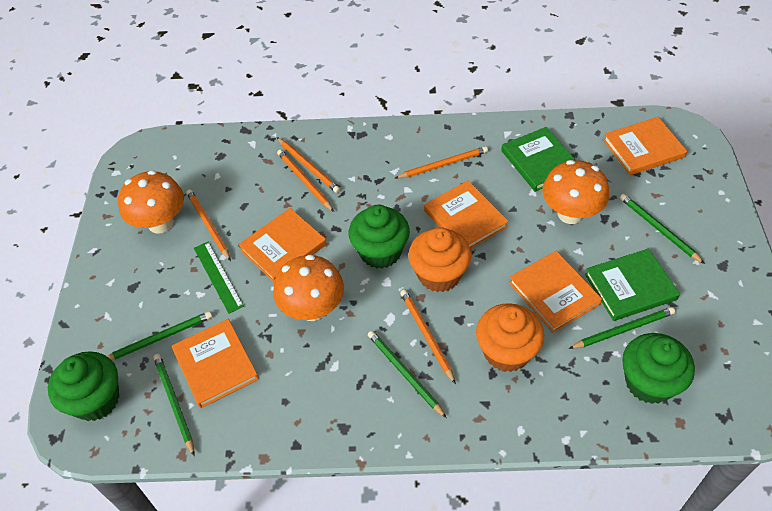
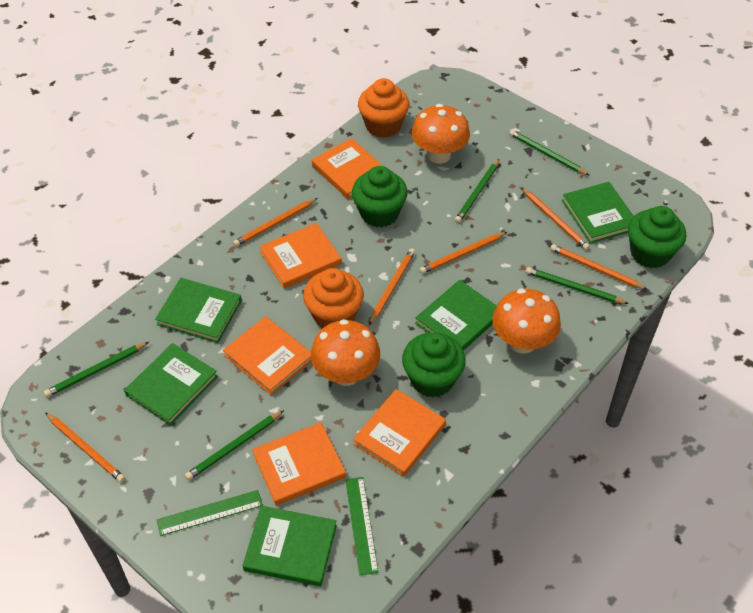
green book: 2 -> 5
green ruler: 1 -> 2
orange pencil: 5 -> 6

